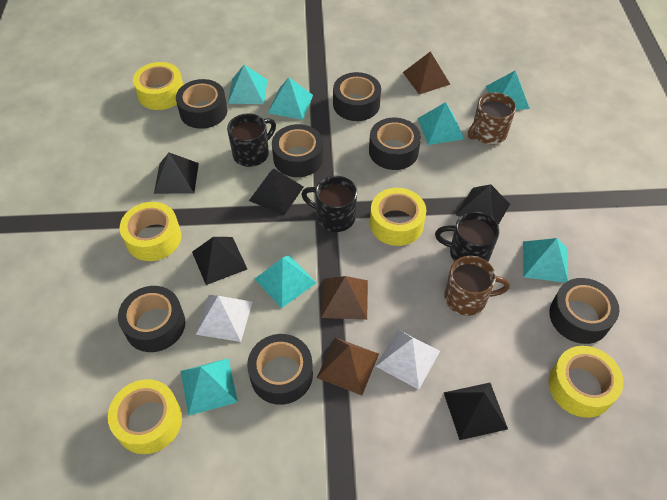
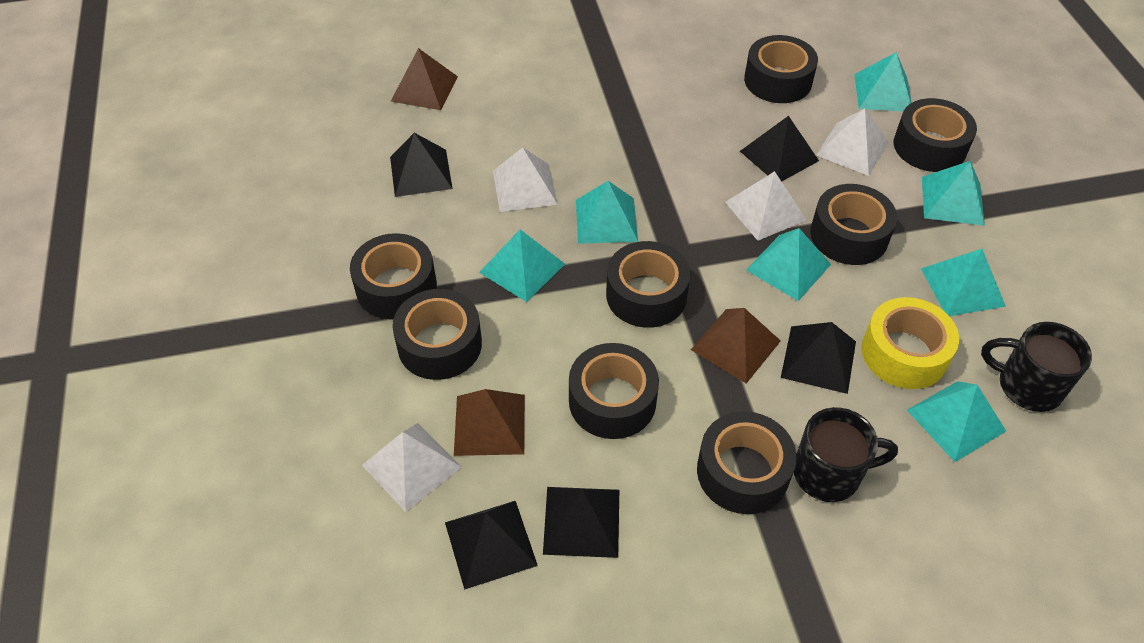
black mug: 3 -> 2
black tape: 7 -> 8
brown mug: 2 -> 0
white pyramid: 2 -> 4
yellow tape: 5 -> 1

